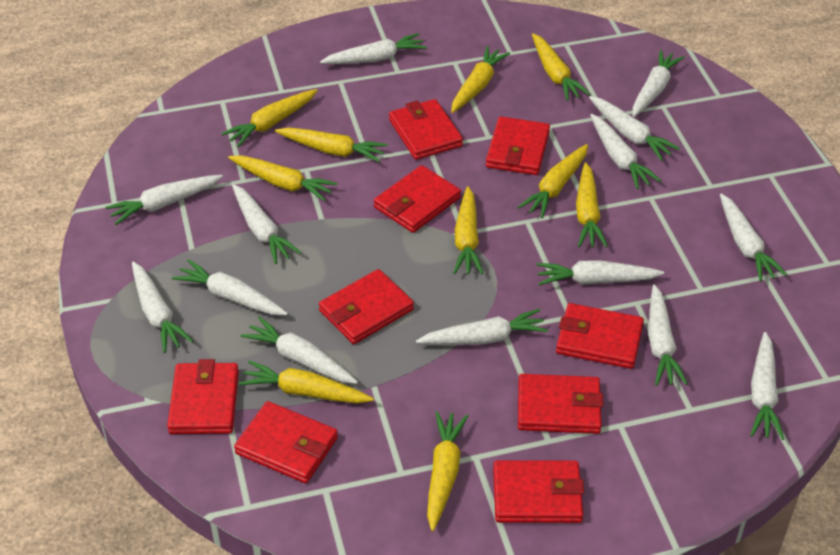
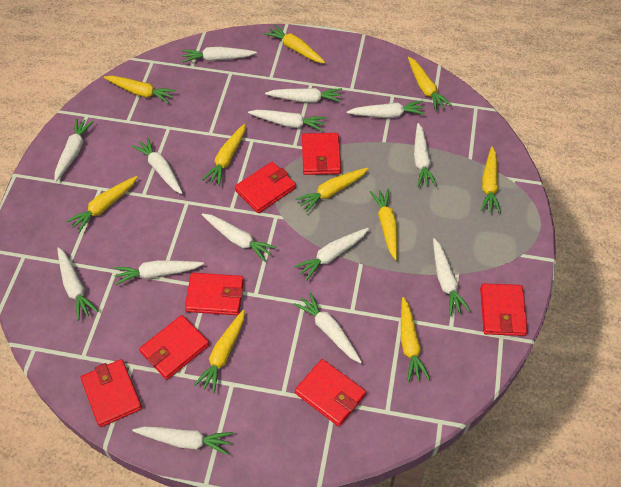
red wallet: 9 -> 7

